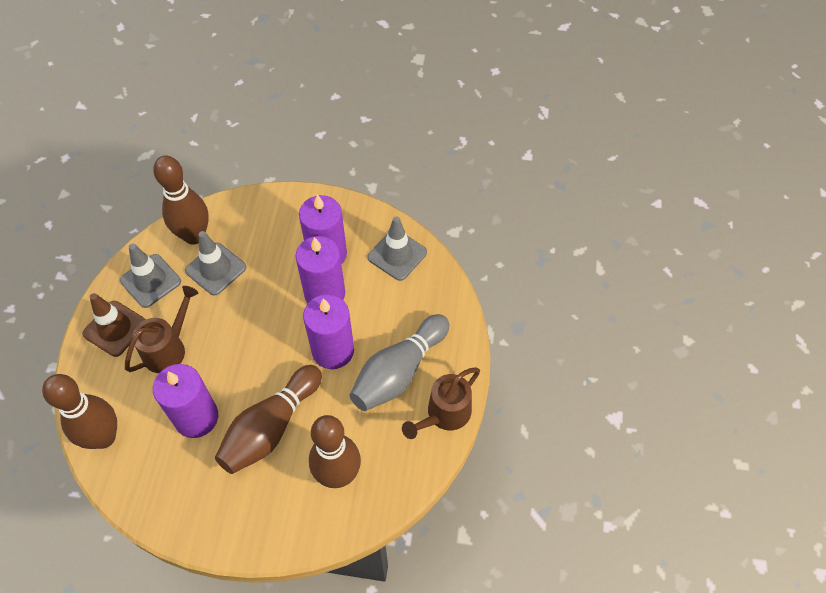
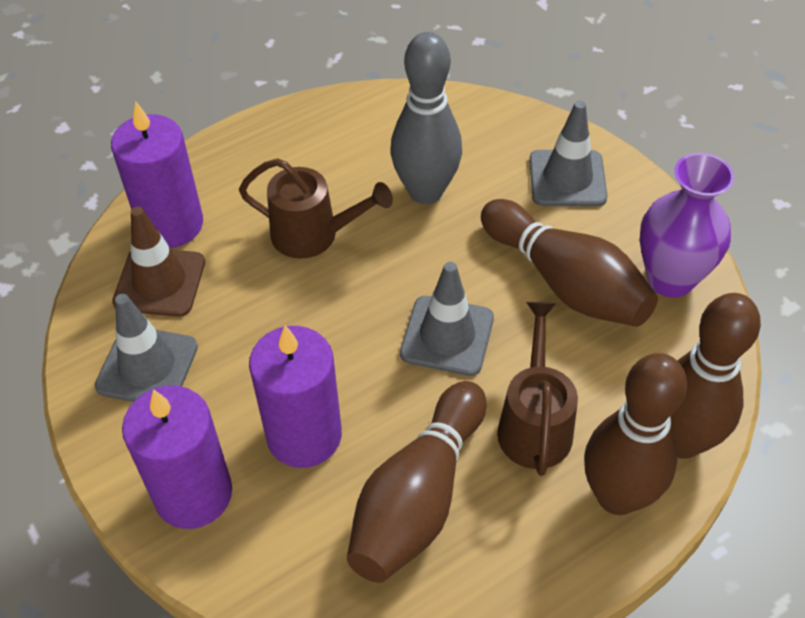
purple candle: 4 -> 3
purple vase: 0 -> 1

